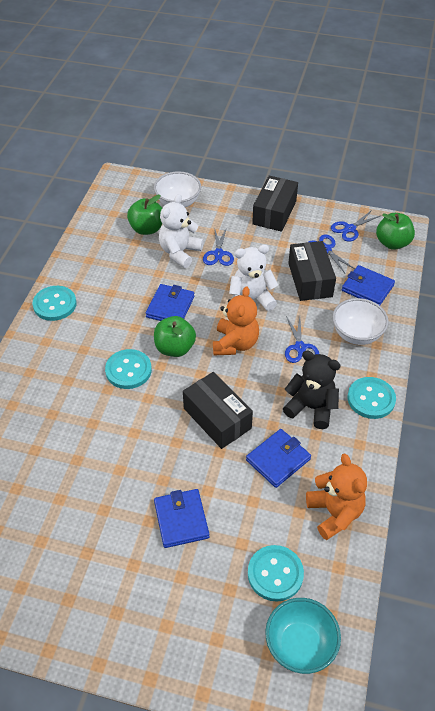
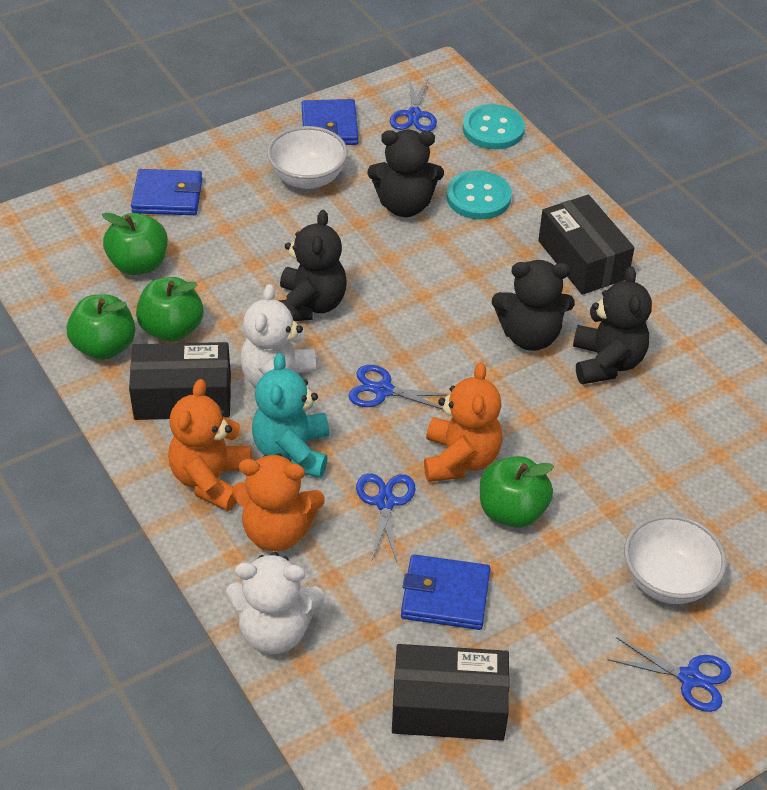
black teddy bear: 1 -> 4
blue wallet: 4 -> 3
green apple: 3 -> 4
orange teddy bear: 2 -> 3
turquoise bowl: 1 -> 0
turquoise button: 4 -> 2
turquoise teddy bear: 0 -> 1

